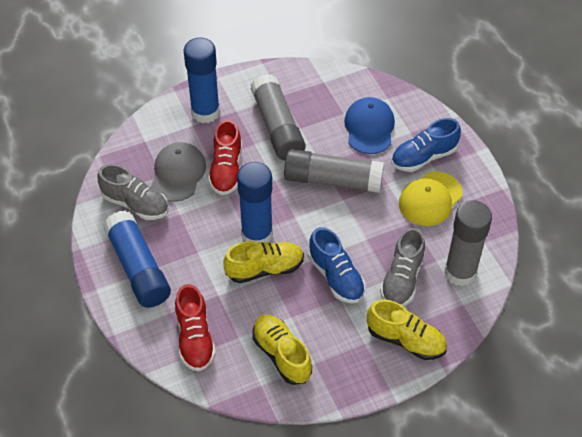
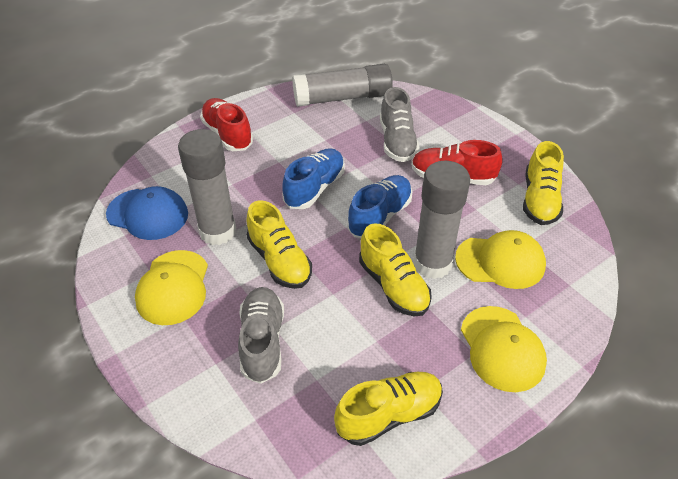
blue glue stick: 3 -> 0
grey cap: 1 -> 0
yellow cap: 1 -> 3
yellow shoe: 3 -> 4

